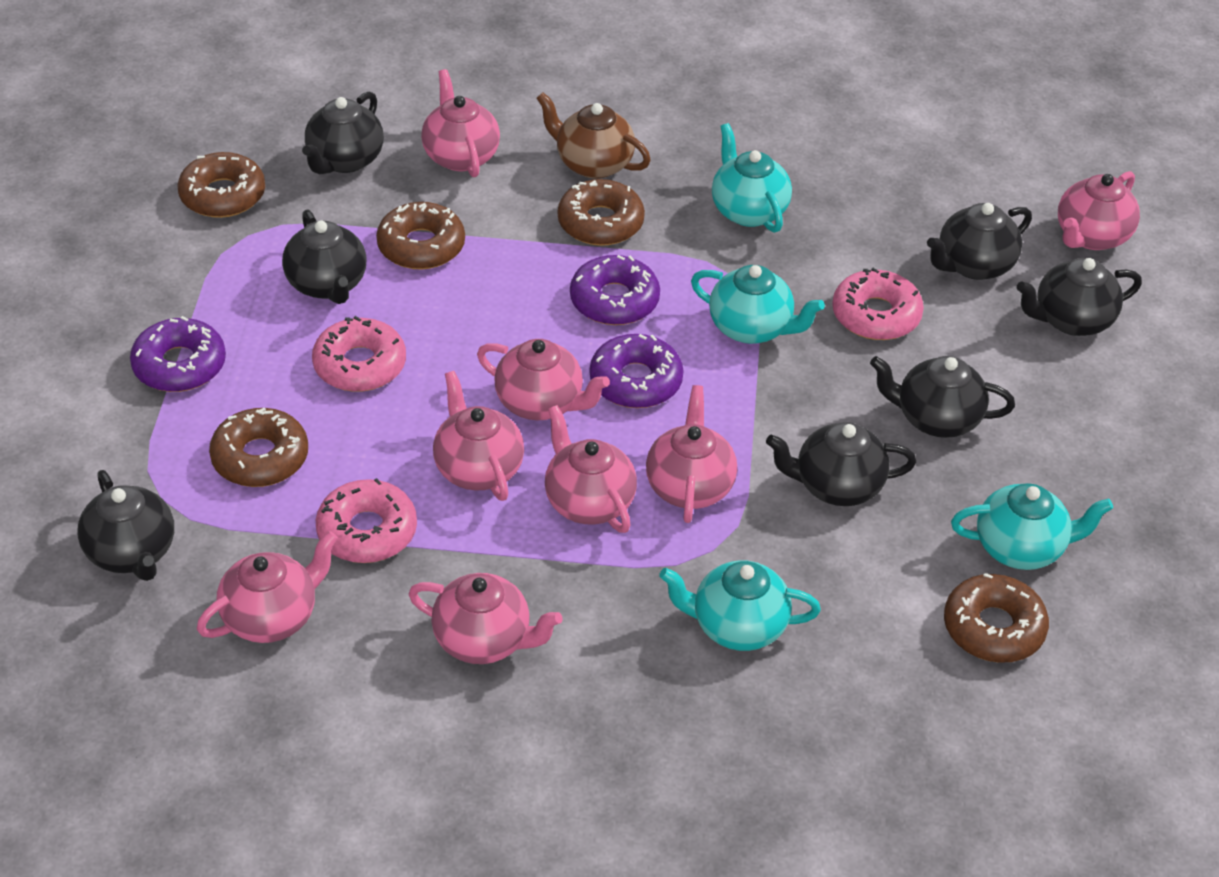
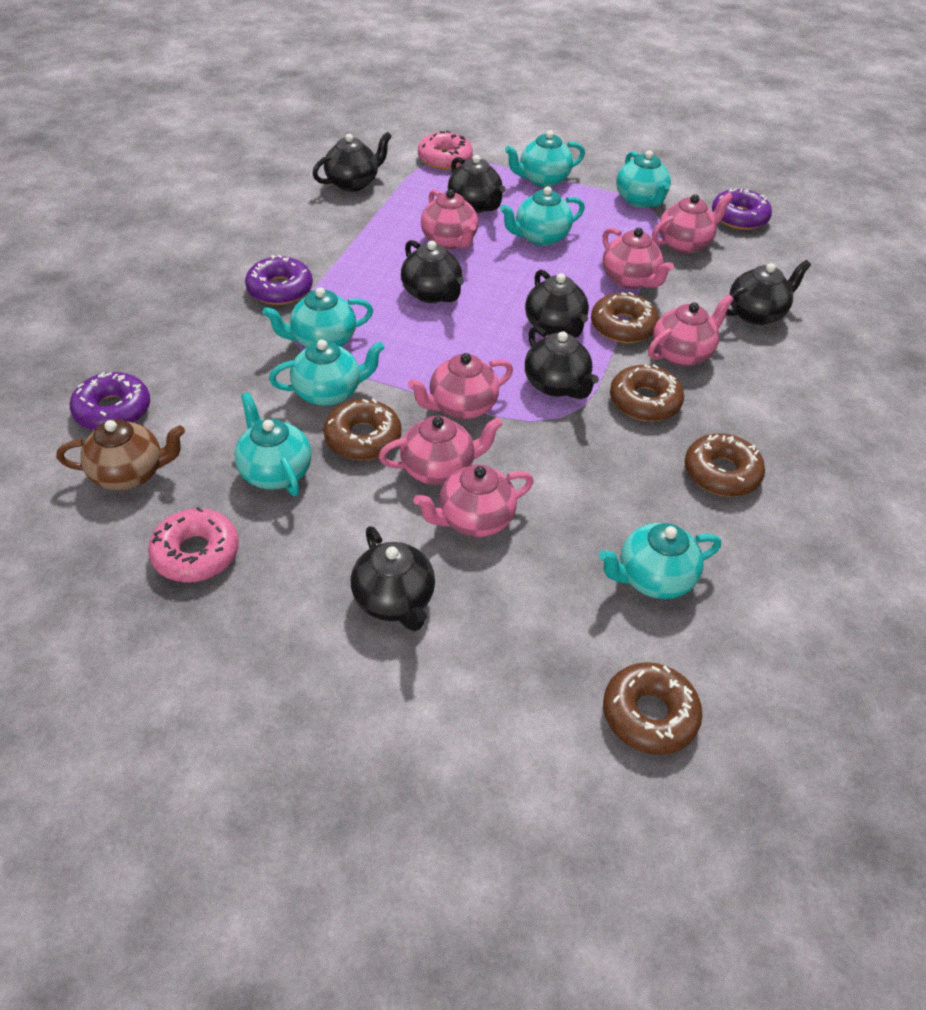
pink donut: 3 -> 2
pink teapot: 8 -> 7
turquoise teapot: 4 -> 7

